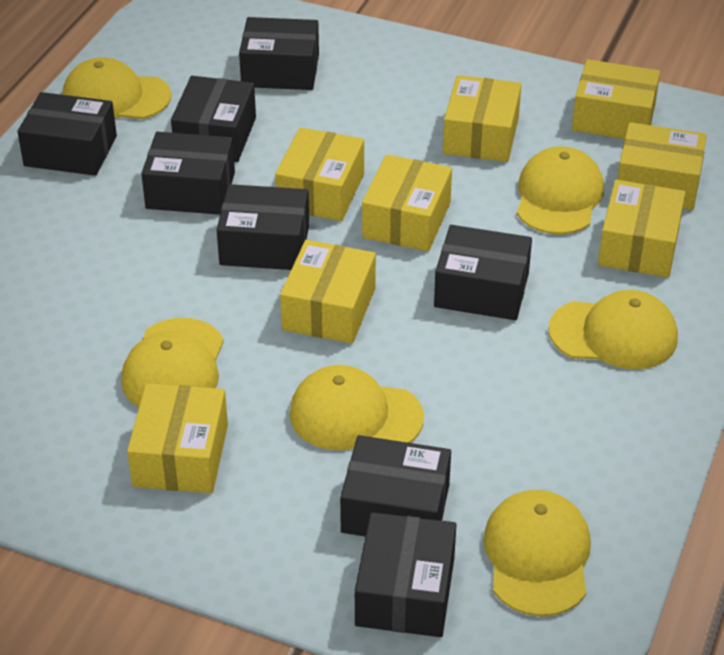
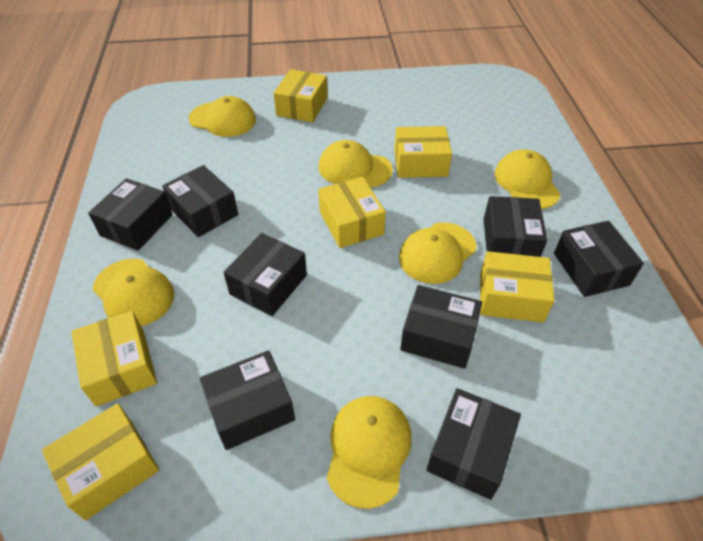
yellow box: 8 -> 6

